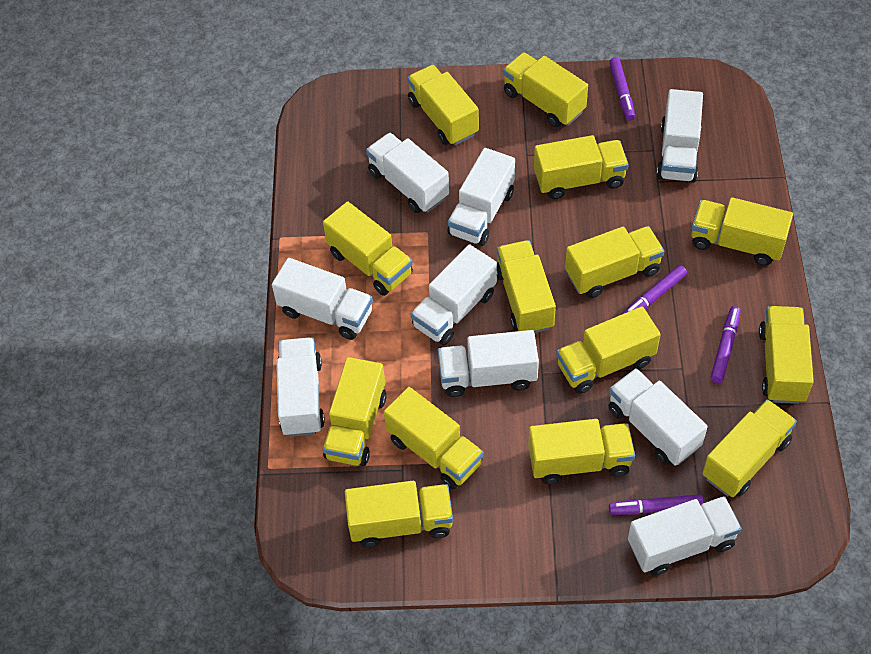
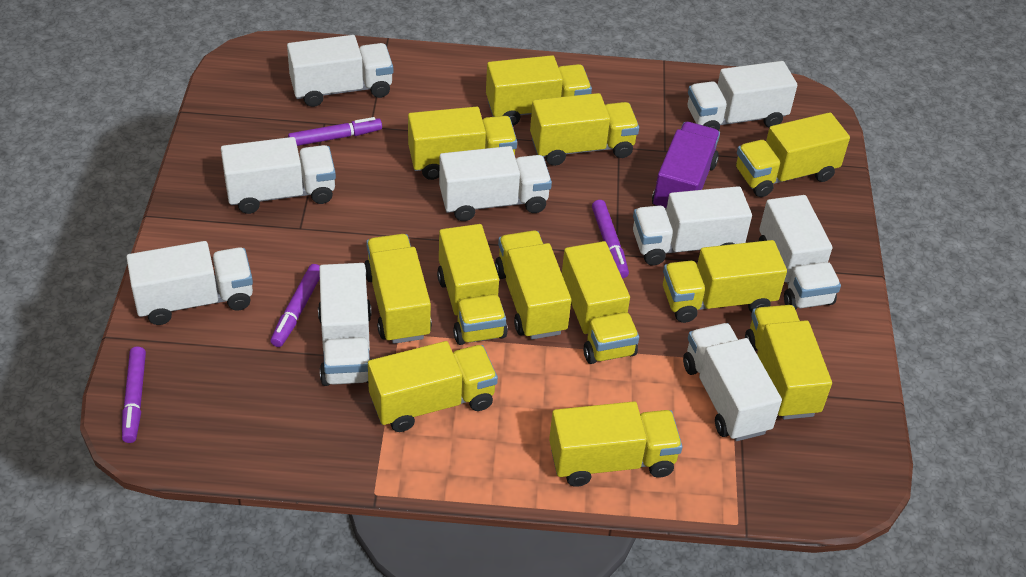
purple truck: 0 -> 1
yellow truck: 14 -> 12

